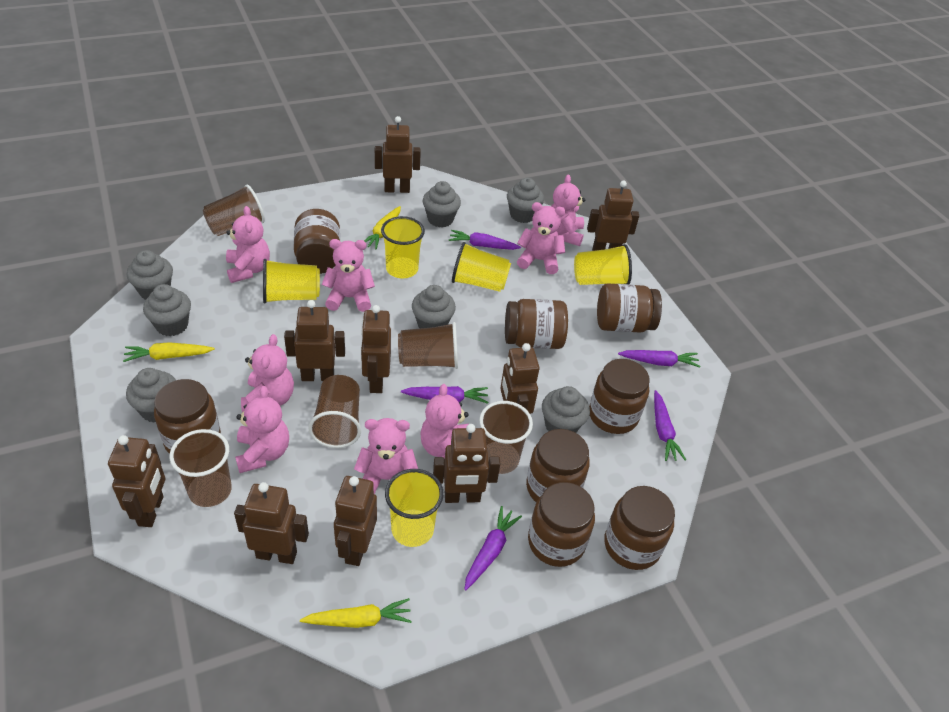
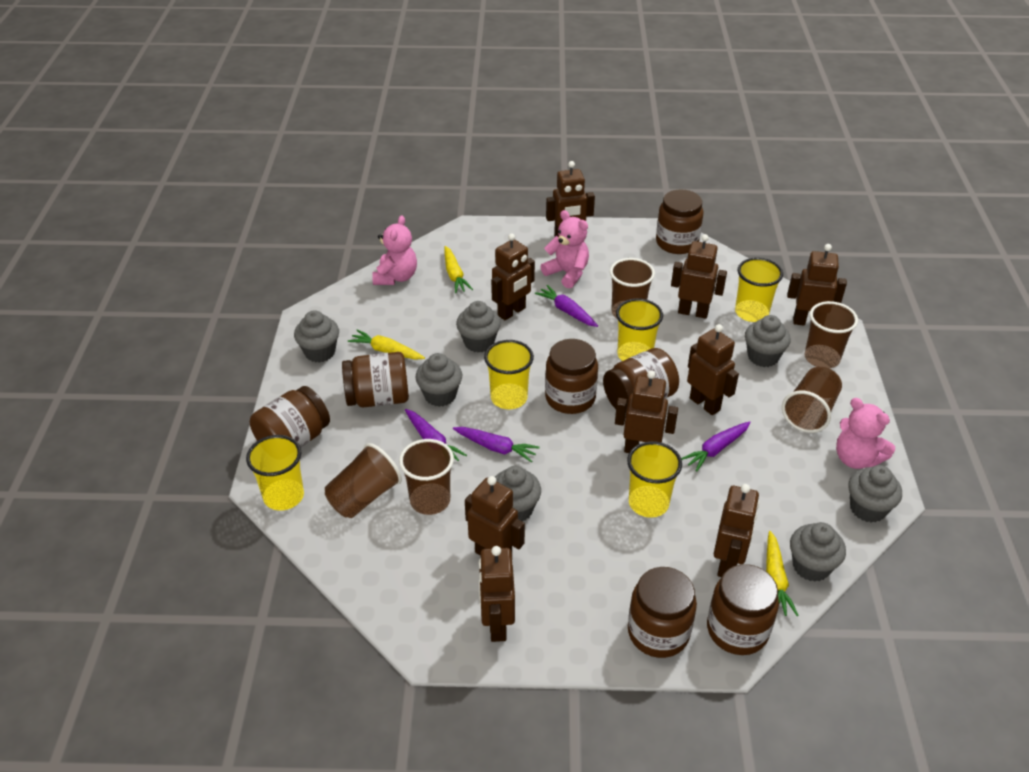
brown jar: 8 -> 7
pink teddy bear: 8 -> 3
purple carrot: 5 -> 4

